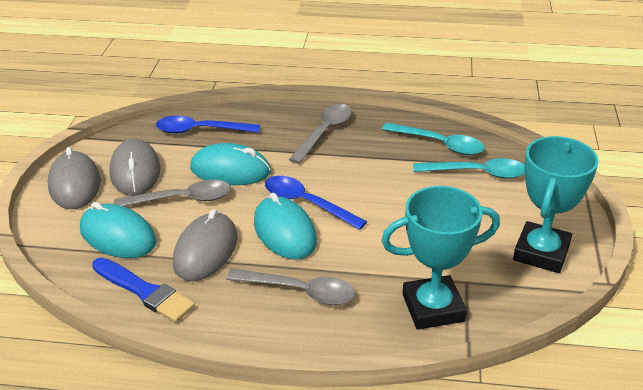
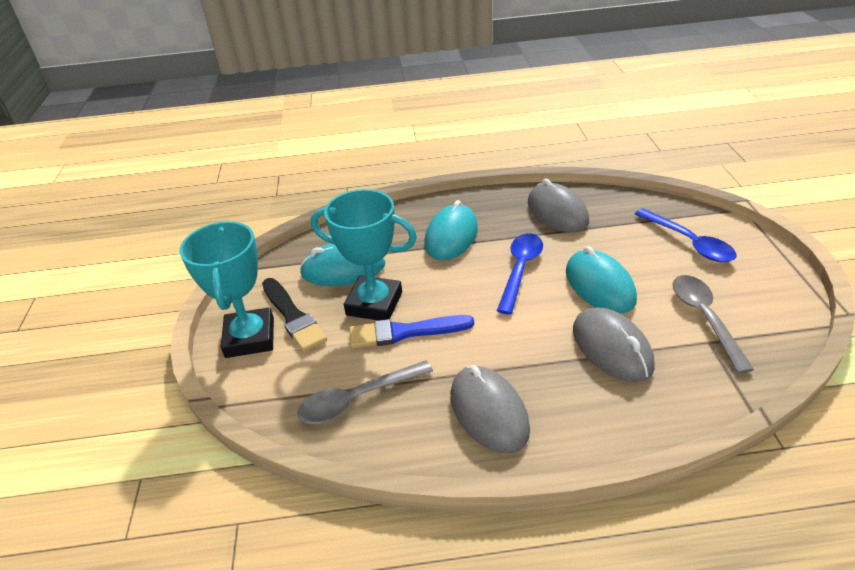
black brush: 0 -> 1
grey spoon: 3 -> 2
turquoise spoon: 2 -> 0

